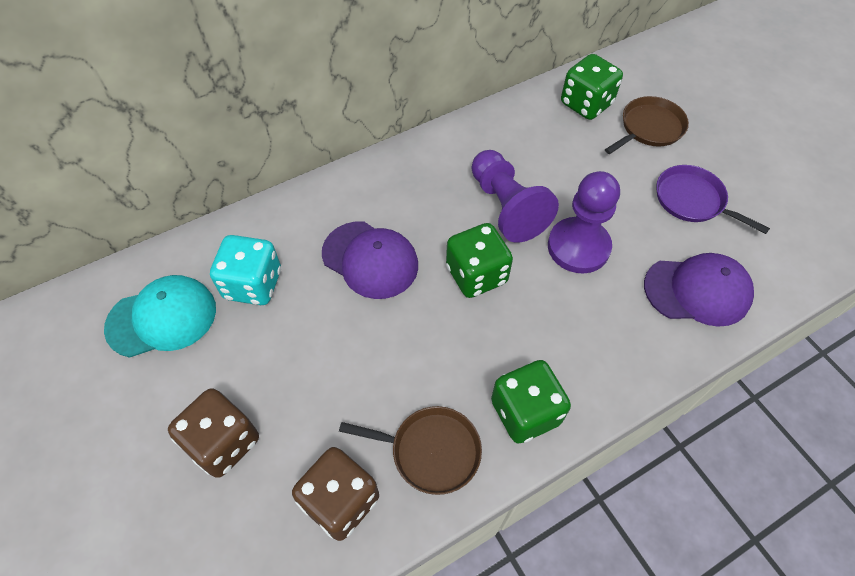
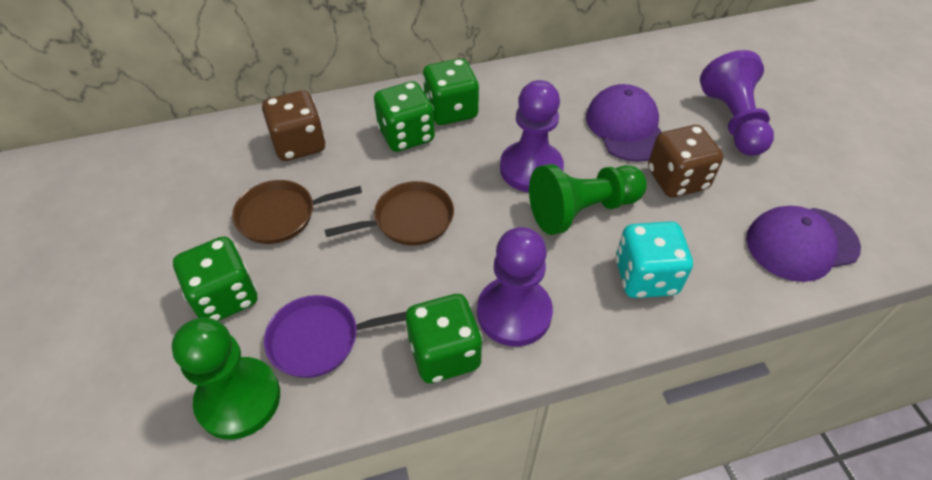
green dice: 3 -> 4
green pawn: 0 -> 2
purple pawn: 2 -> 3
turquoise cap: 1 -> 0

